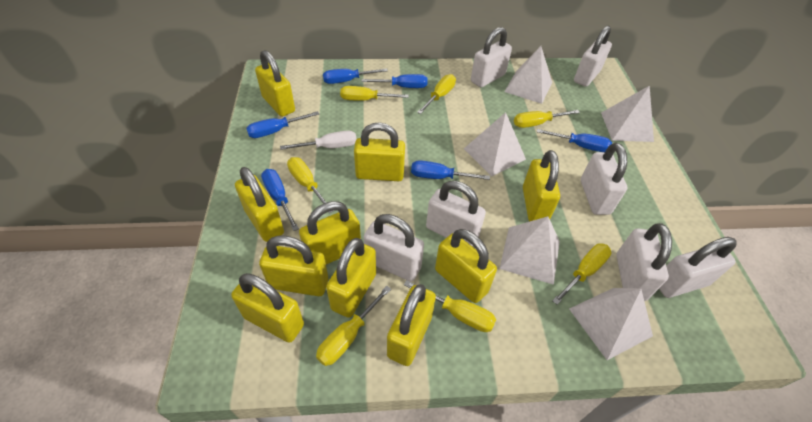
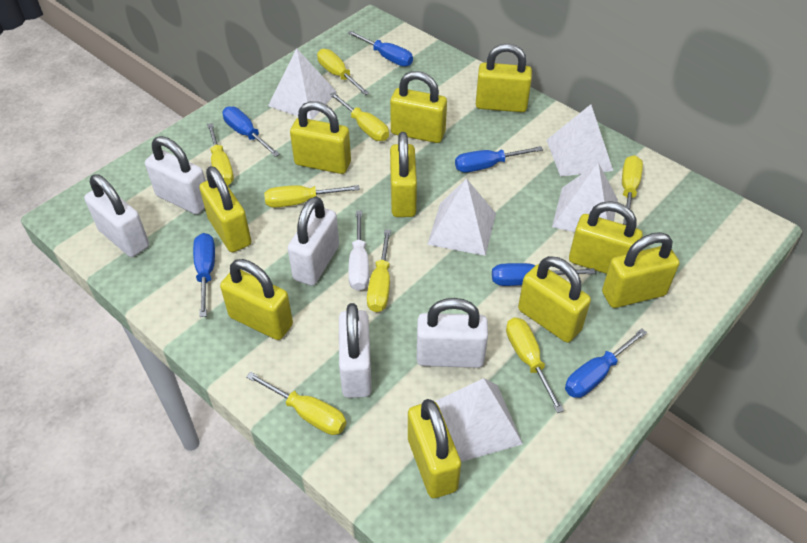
white padlock: 7 -> 5
yellow screwdriver: 7 -> 8

